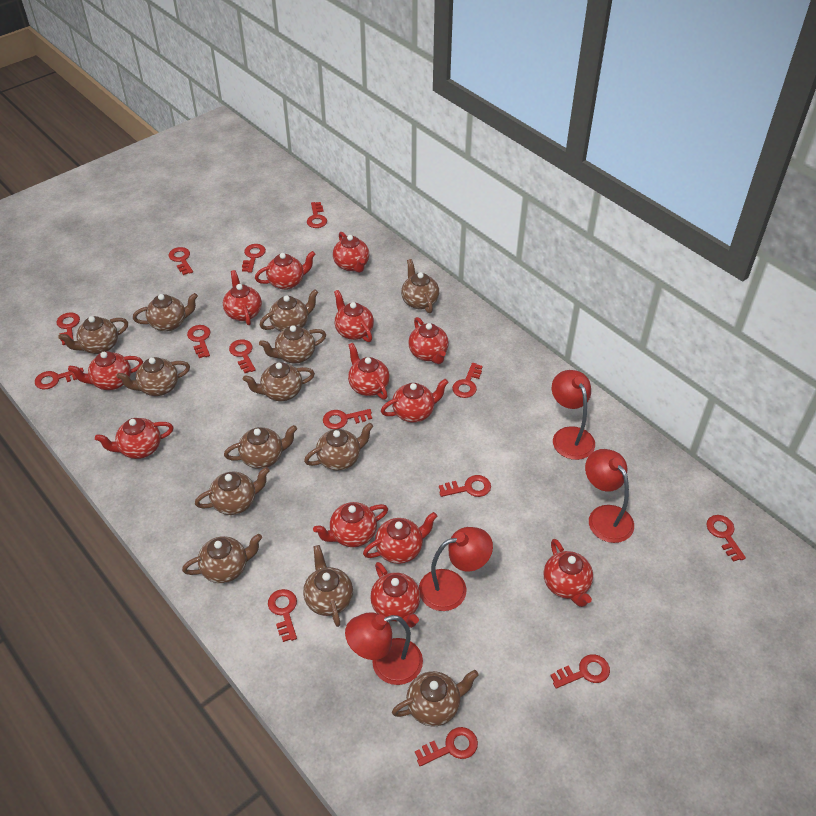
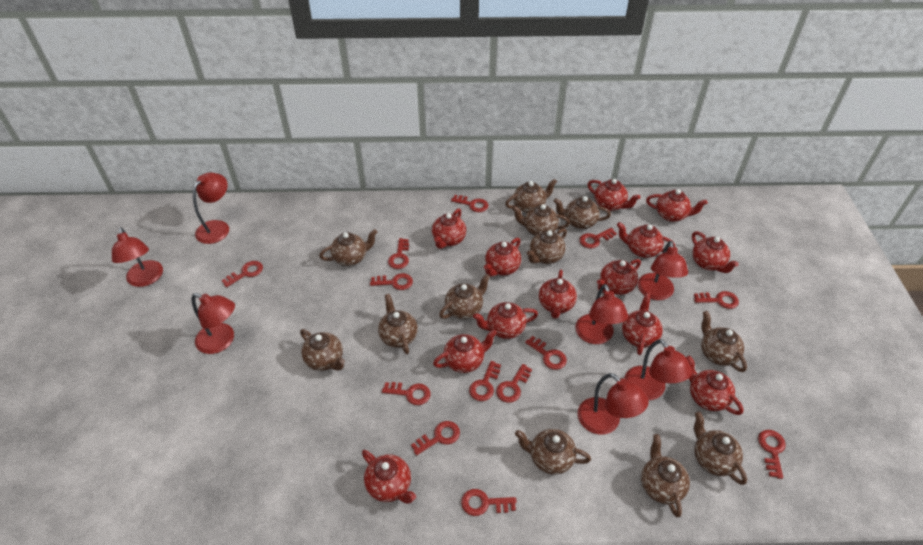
brown teapot: 13 -> 12
red key: 14 -> 13
red lamp: 4 -> 7

